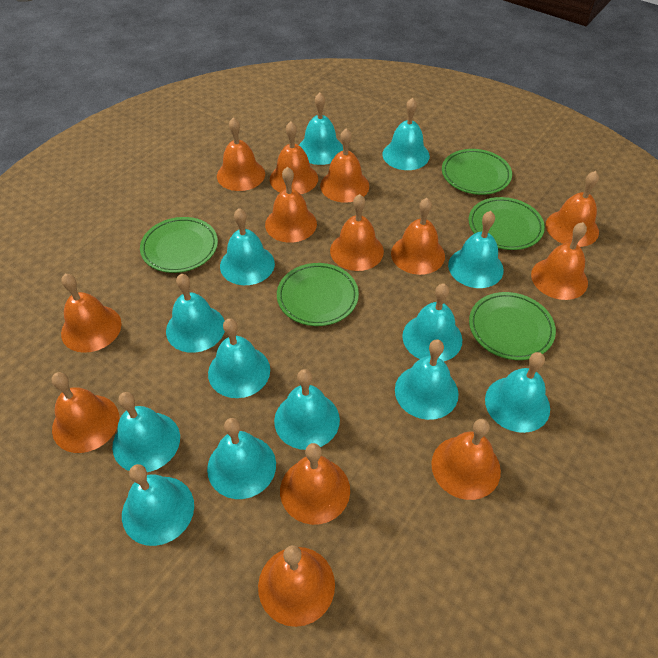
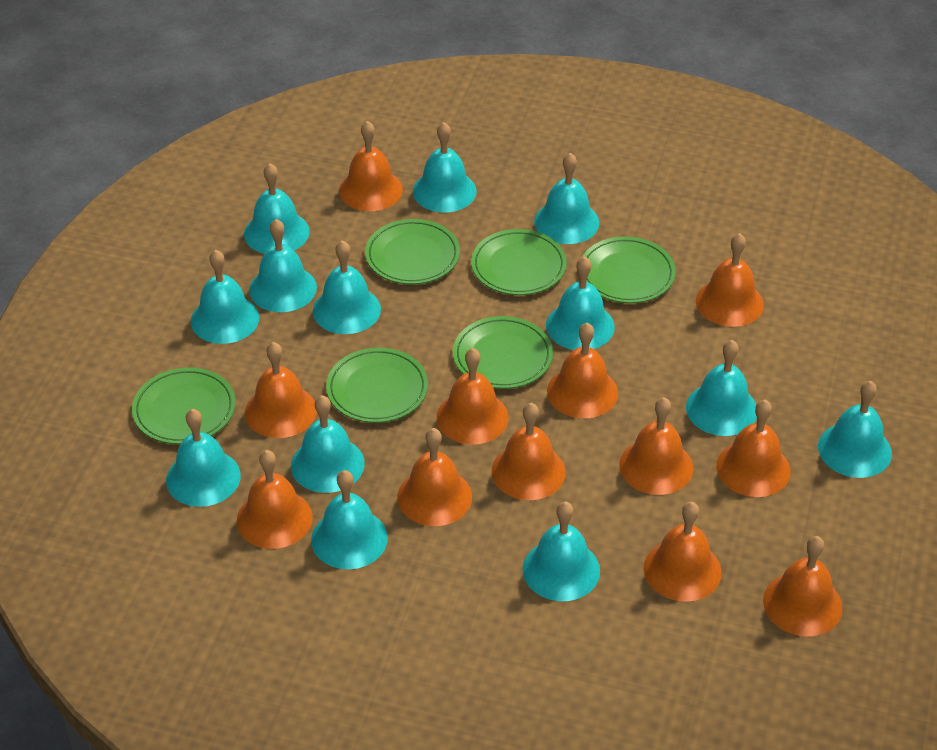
green plate: 5 -> 6
orange bell: 13 -> 12

